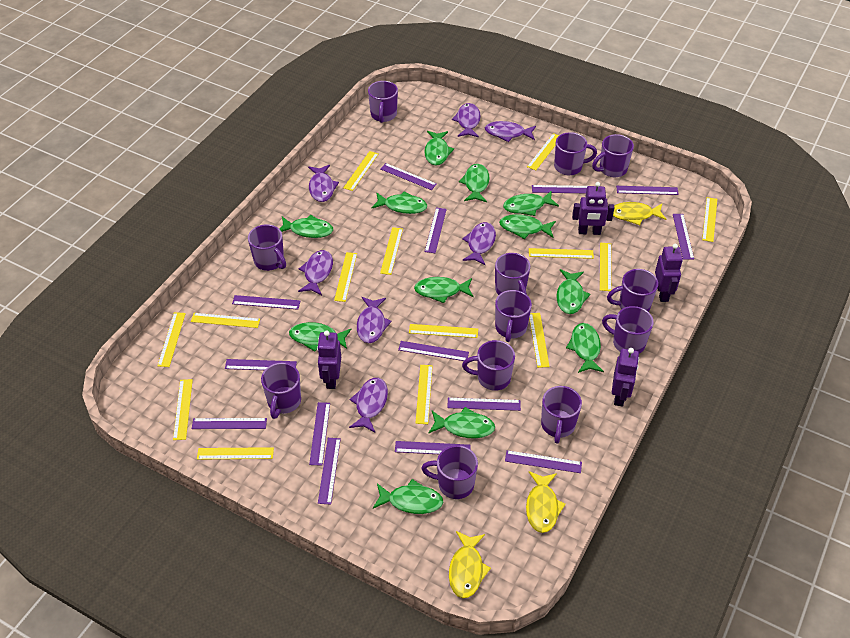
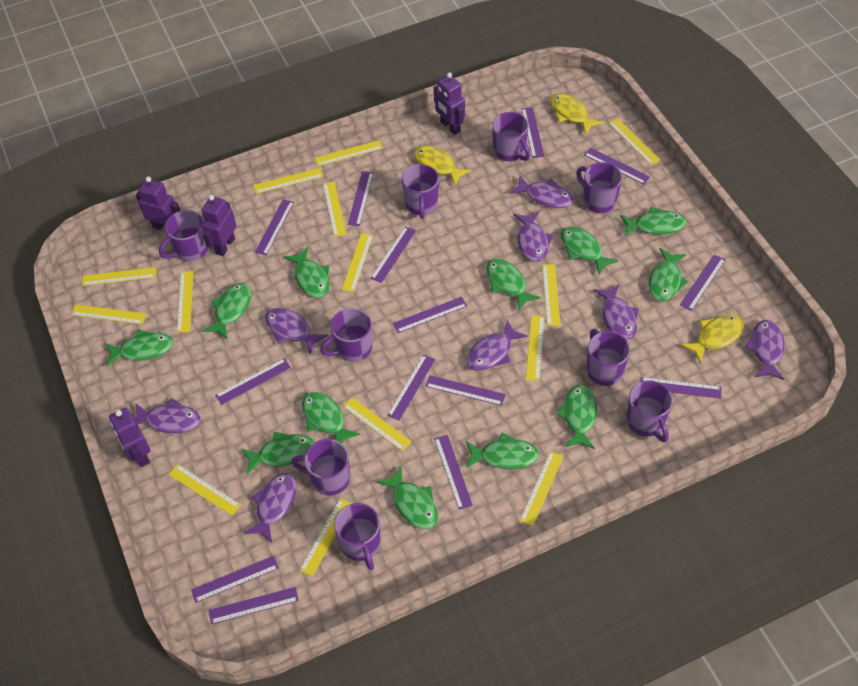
purple fish: 7 -> 8
purple mug: 12 -> 9

